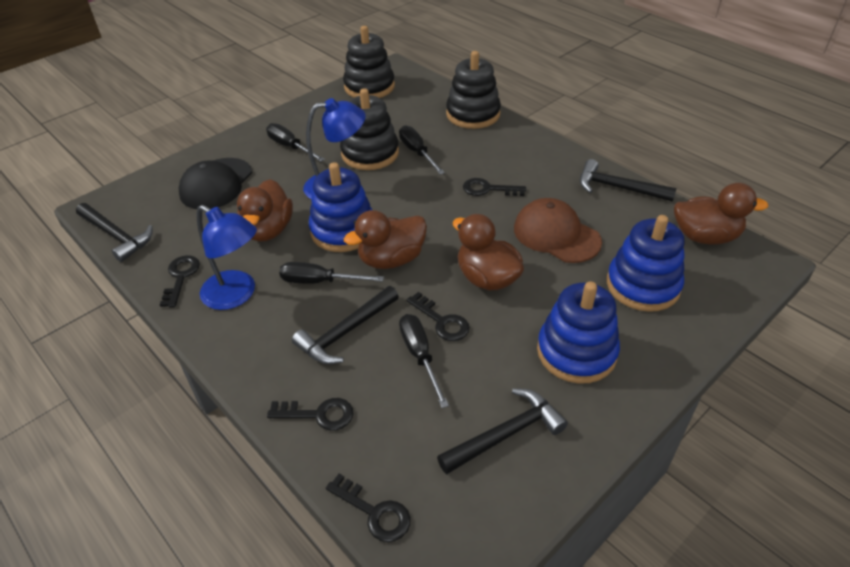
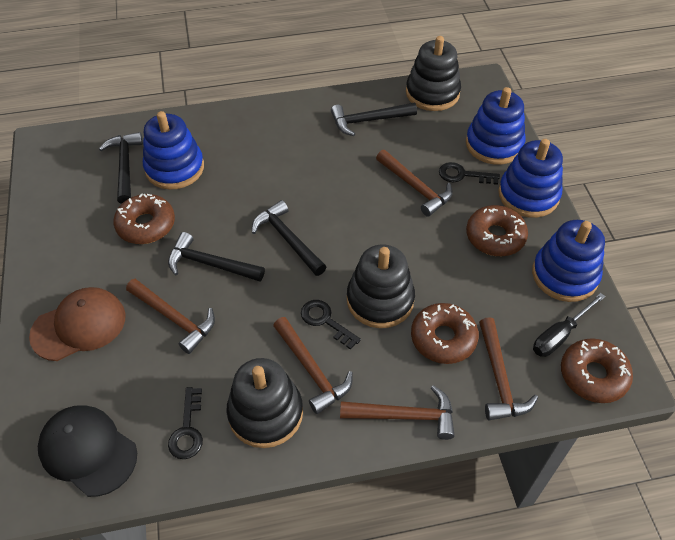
black key: 5 -> 3
black screwdriver: 4 -> 1
blue lamp: 2 -> 0
blue stacking toy: 3 -> 4
brown donut: 0 -> 4
brown duck: 4 -> 0
brown hammer: 0 -> 5

